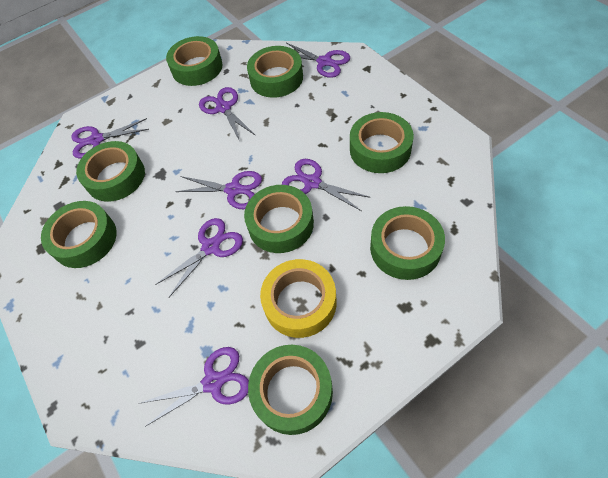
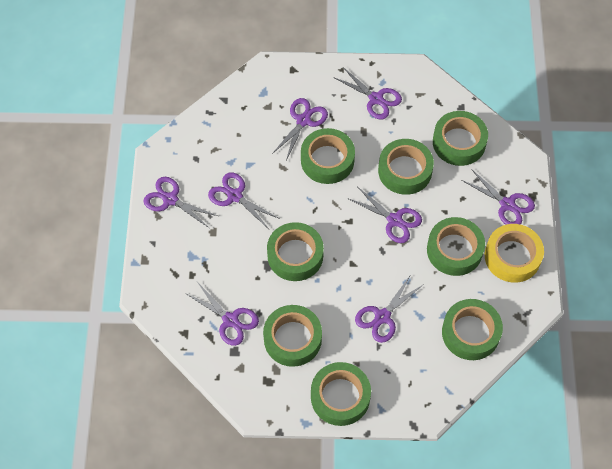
purple scissors: 7 -> 8

